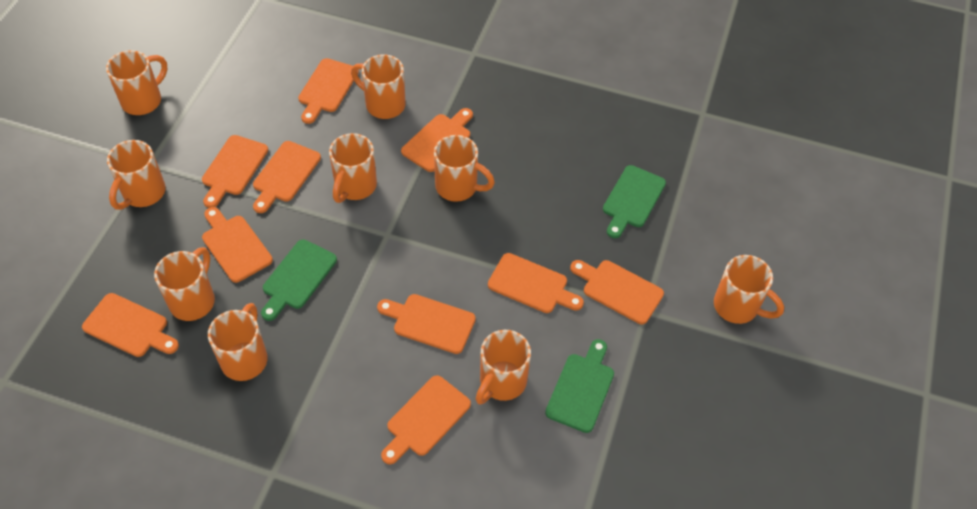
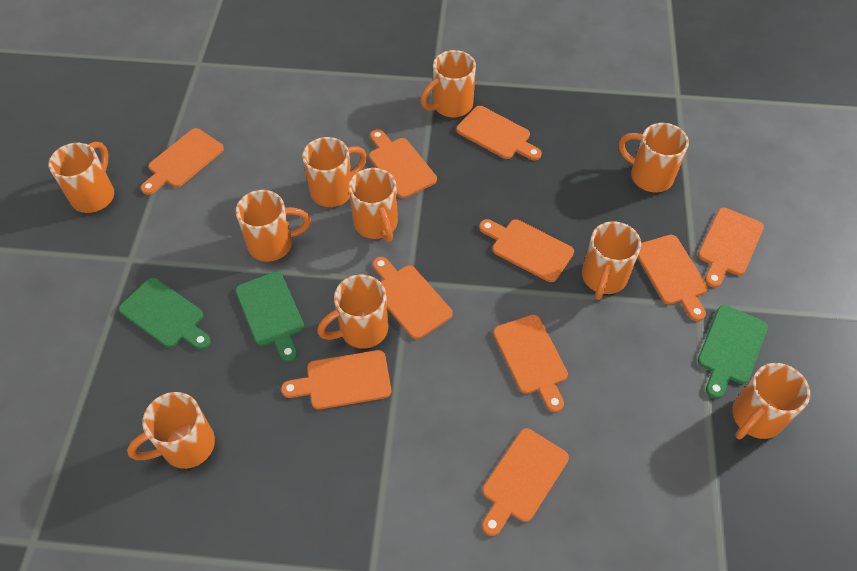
orange mug: 9 -> 10

